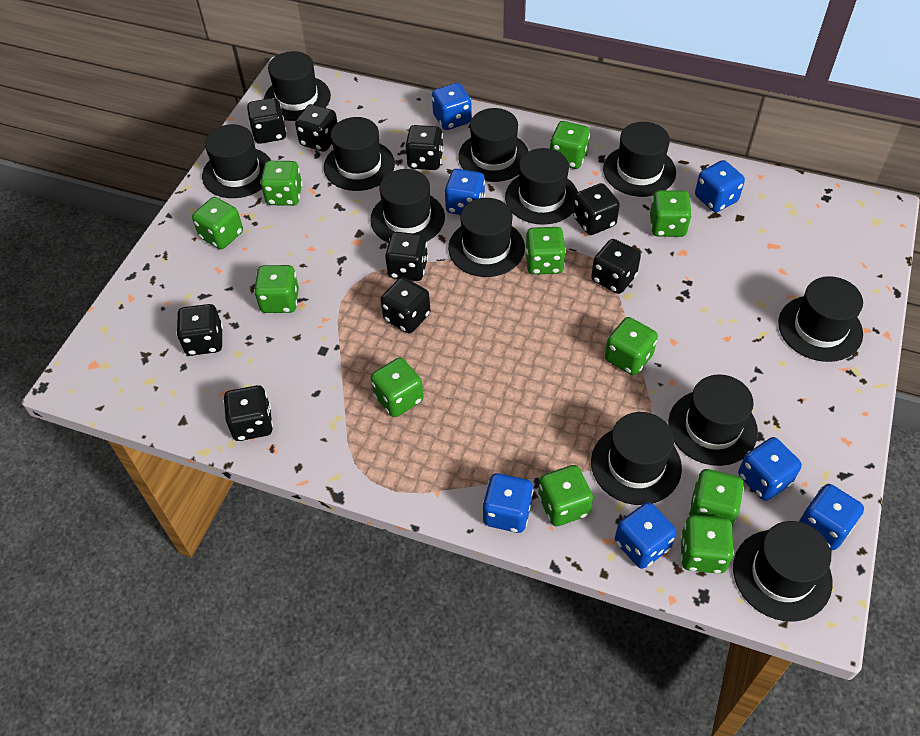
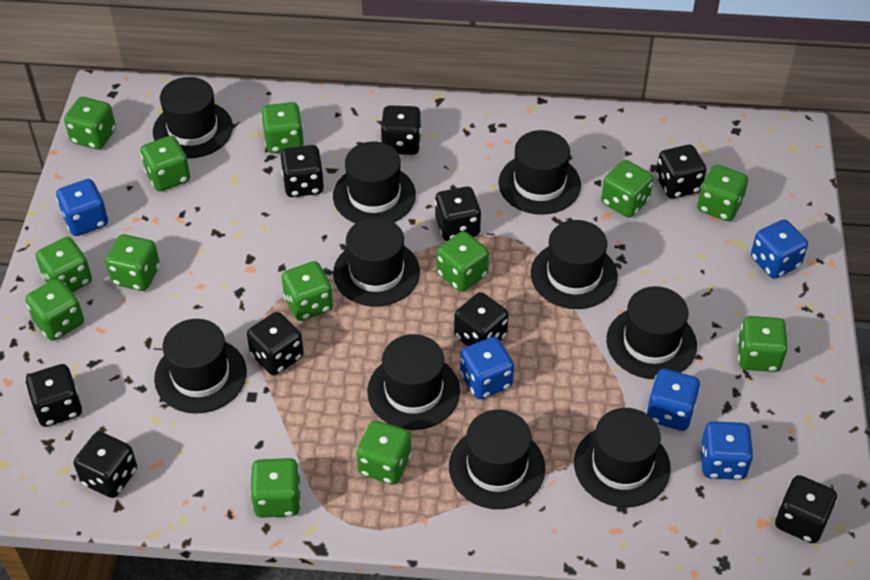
black hat: 12 -> 10
blue dice: 7 -> 5
green dice: 11 -> 13

